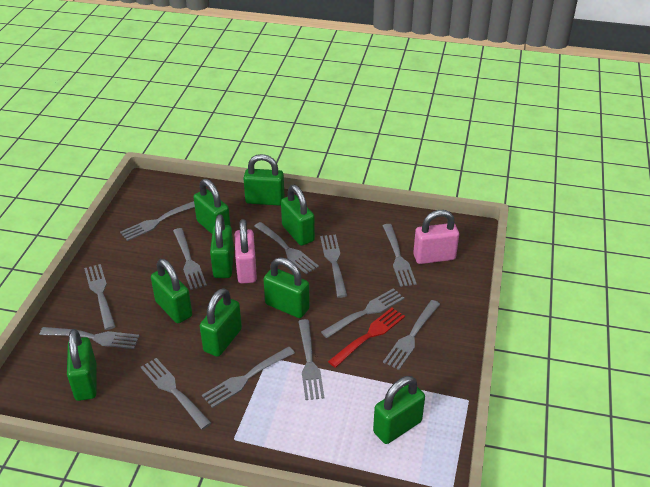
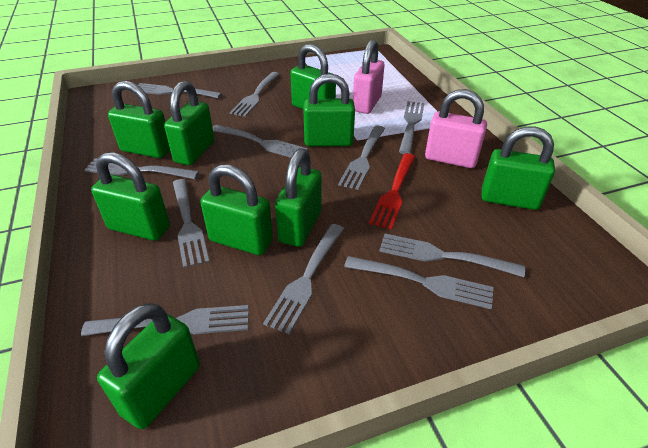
grey fork: 12 -> 11

